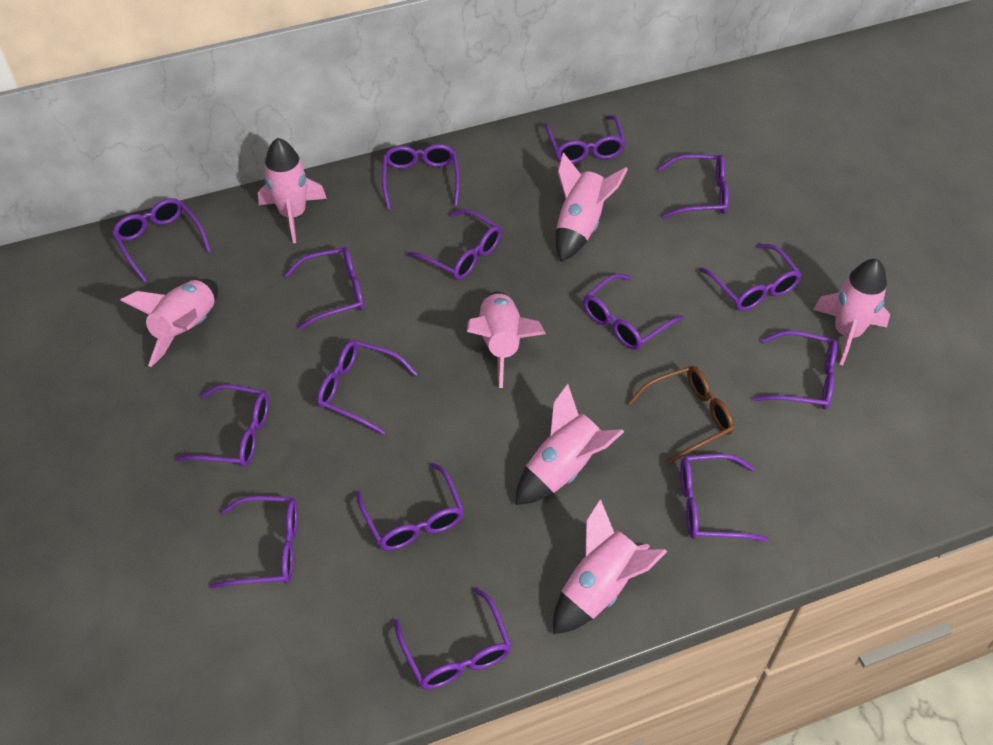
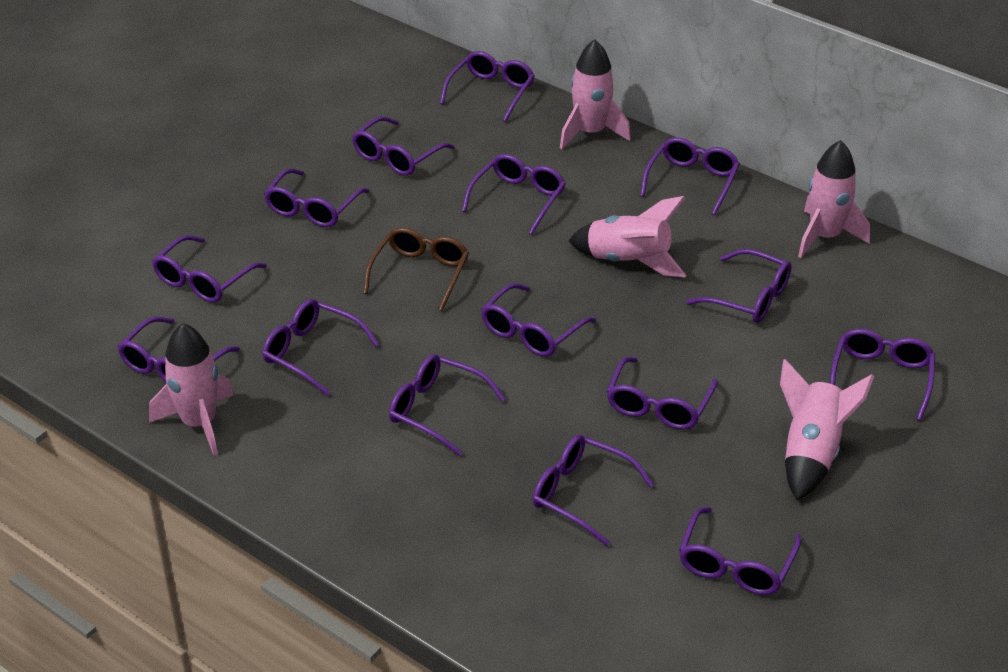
pink rocket: 7 -> 5

